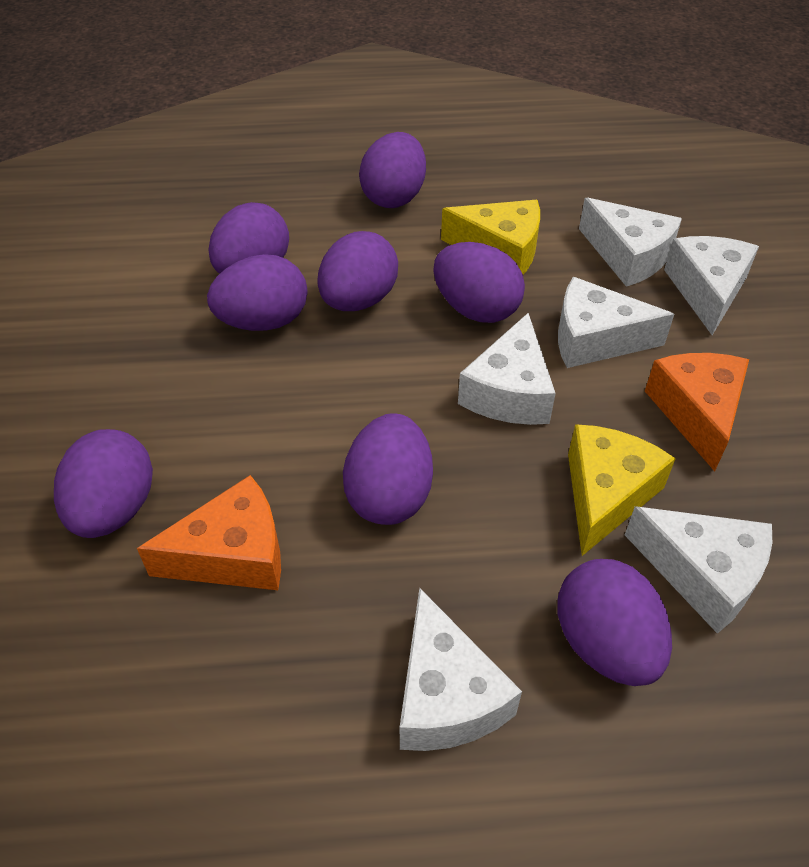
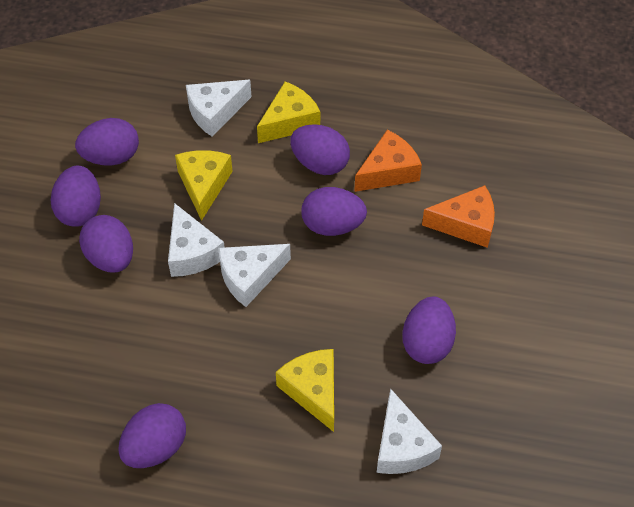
purple egg: 8 -> 7
white cheese: 6 -> 4
yellow cheese: 2 -> 3

